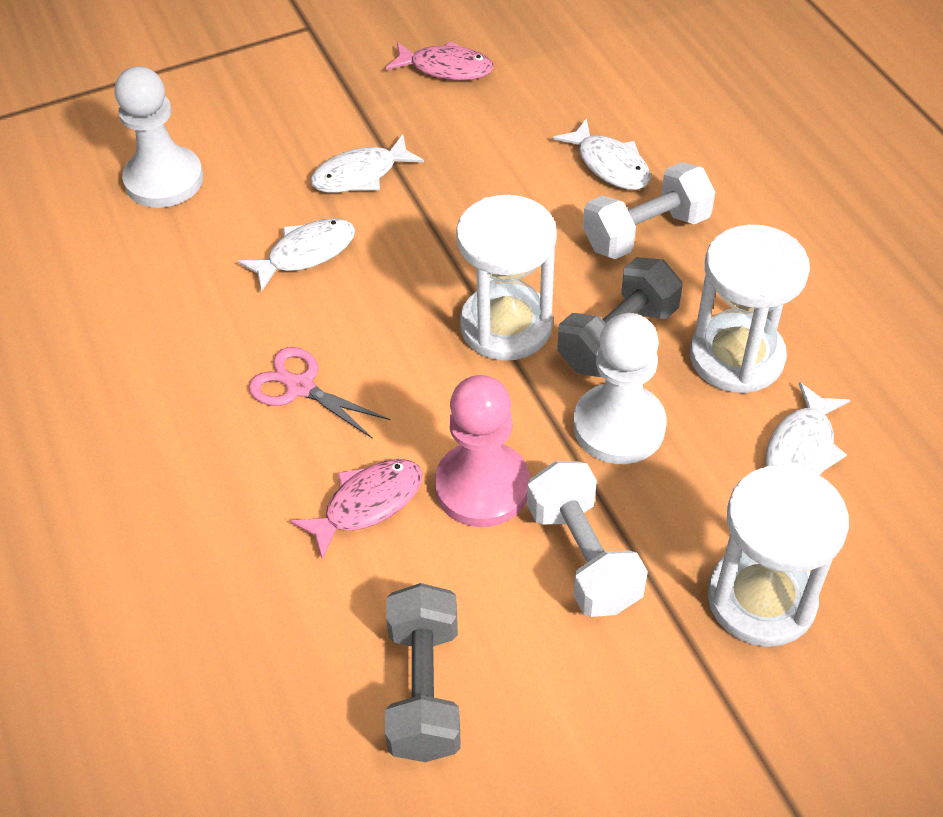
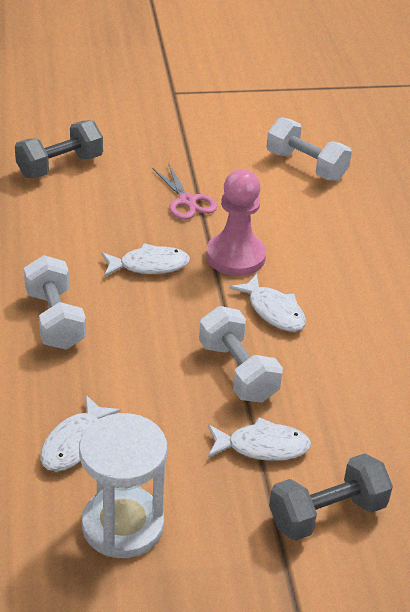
pink fish: 2 -> 0
white dumbbell: 2 -> 3
white hourglass: 3 -> 1
white pawn: 2 -> 0

